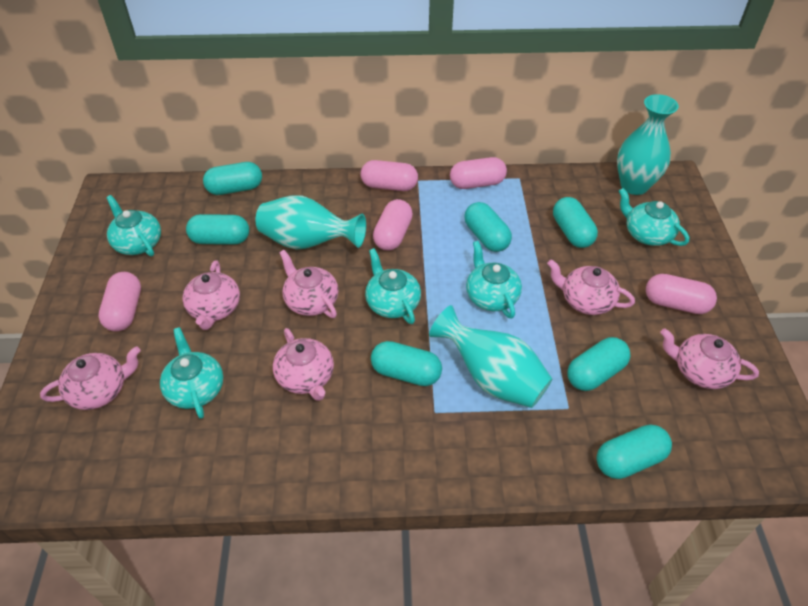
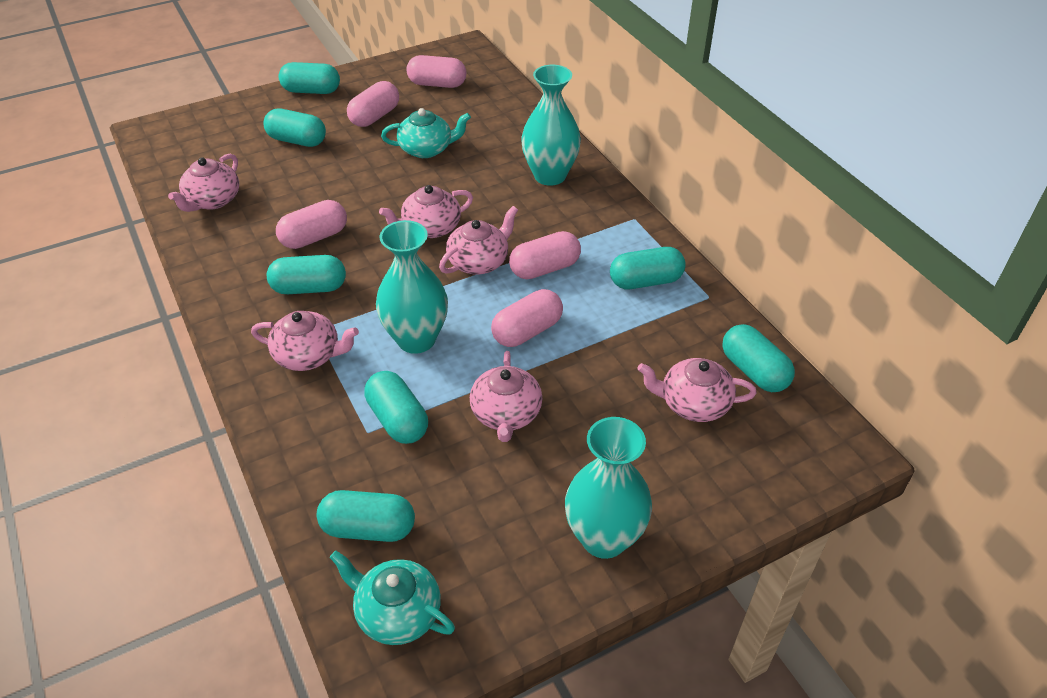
turquoise teapot: 5 -> 2

